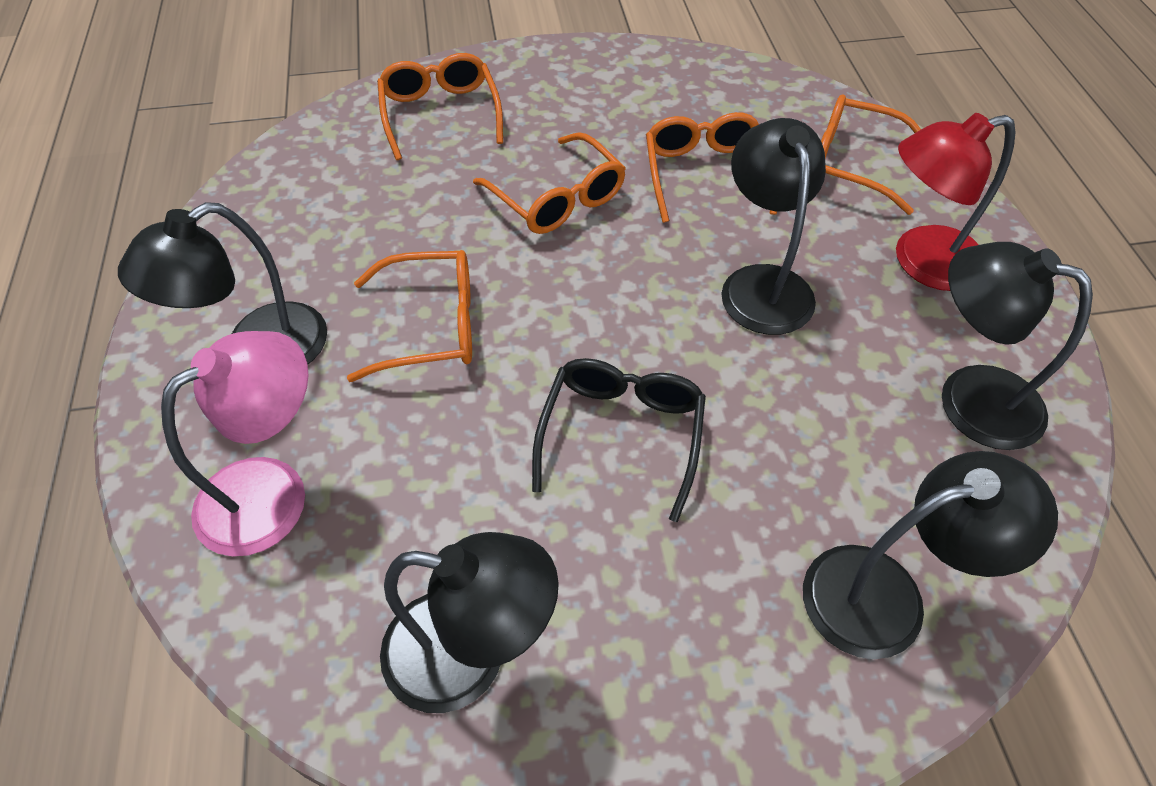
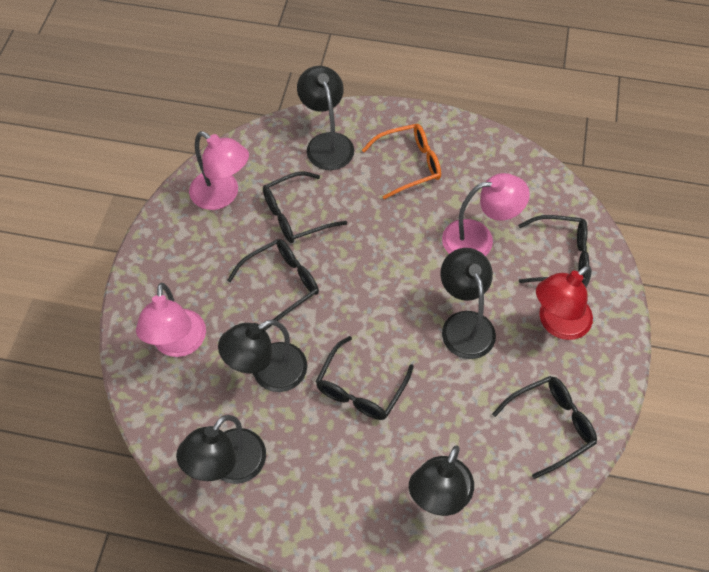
black glasses: 1 -> 5
orange glasses: 5 -> 1
pink lamp: 1 -> 3

